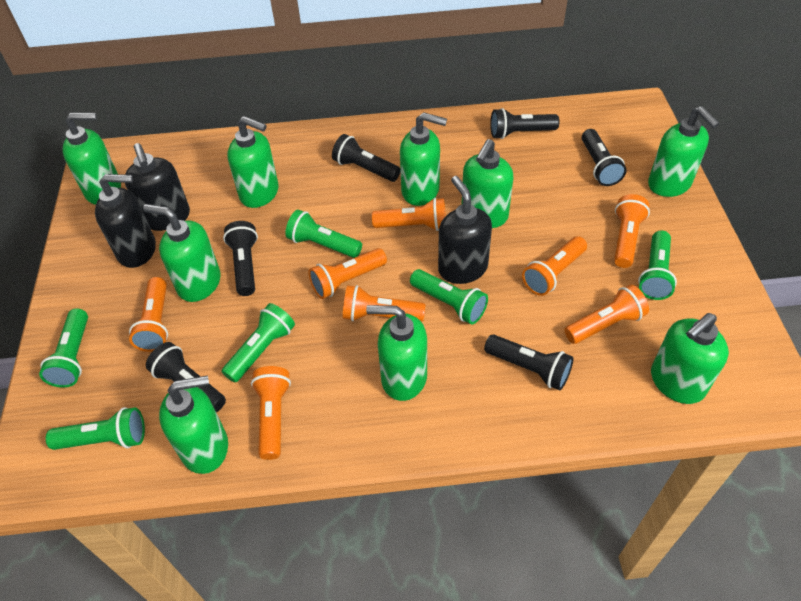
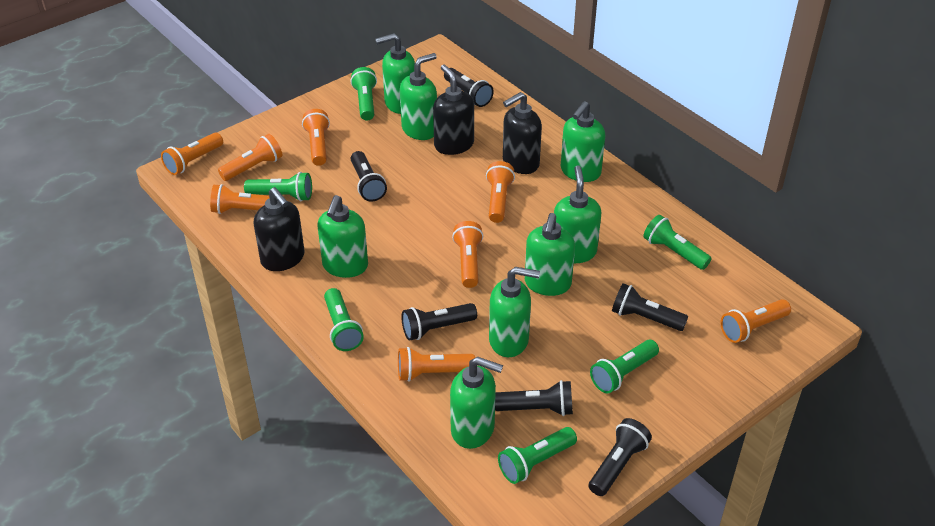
green soap dispenser: 9 -> 8

